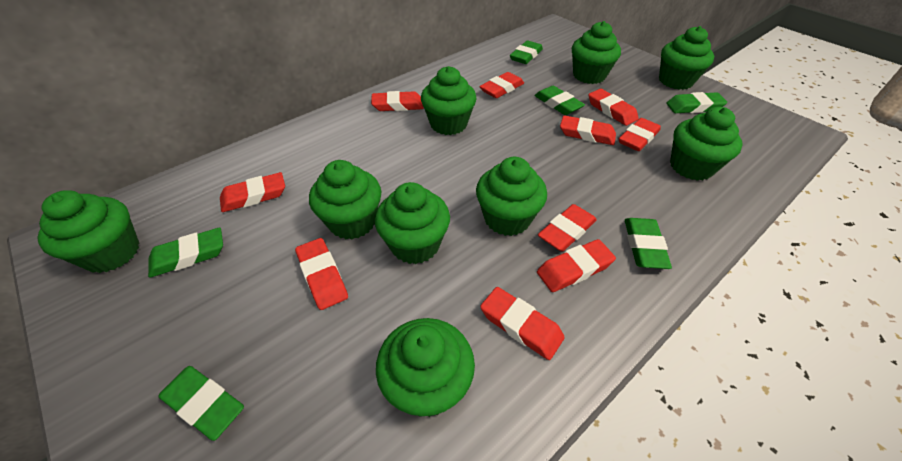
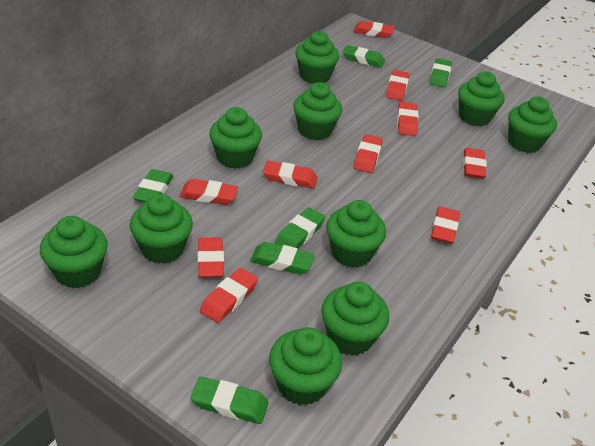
green cupcake: 9 -> 10

